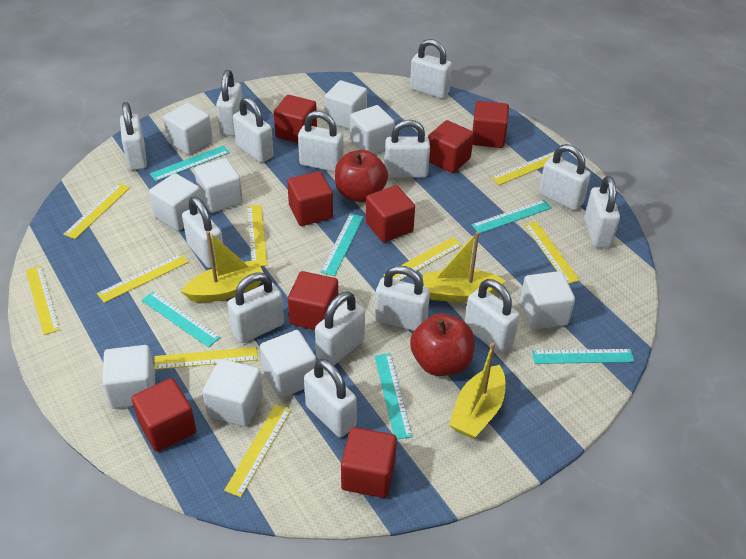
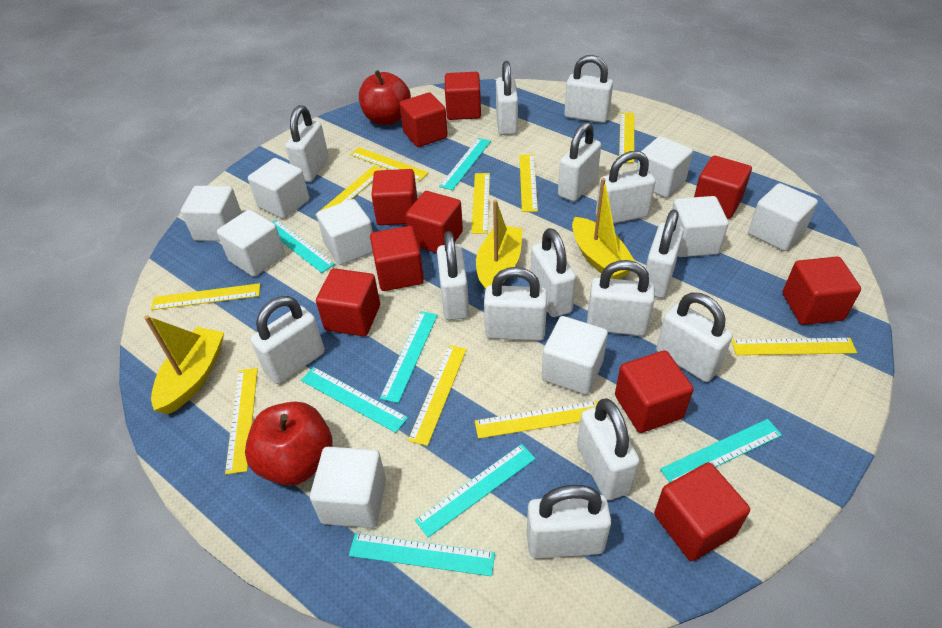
red cube: 8 -> 10
turquoise ruler: 6 -> 7
yellow ruler: 9 -> 10

